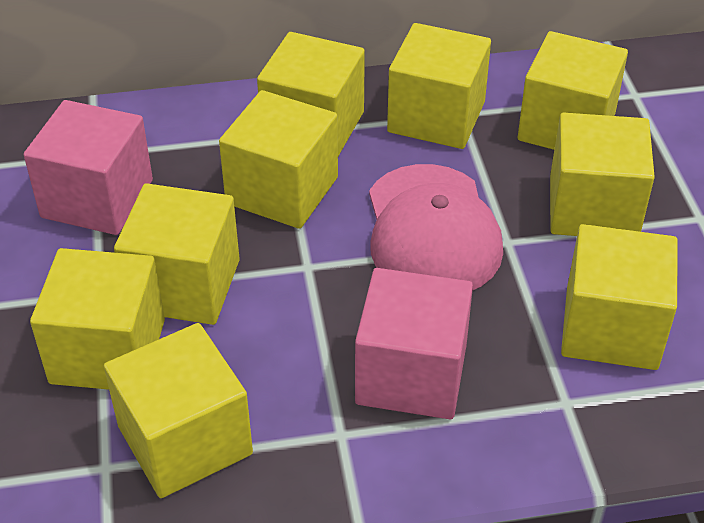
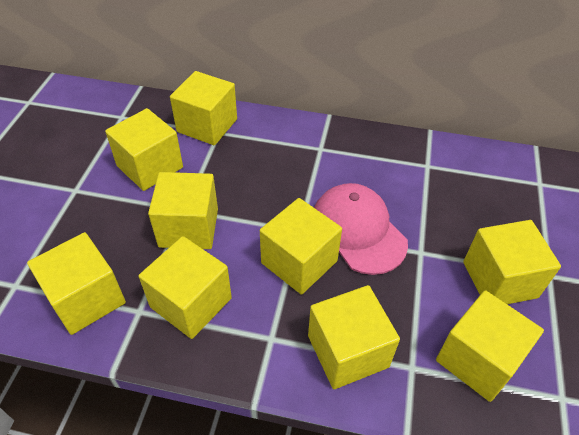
pink cube: 2 -> 0

